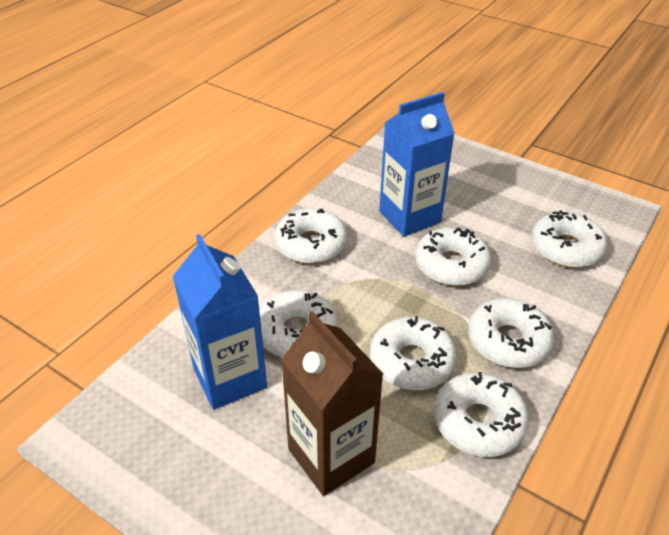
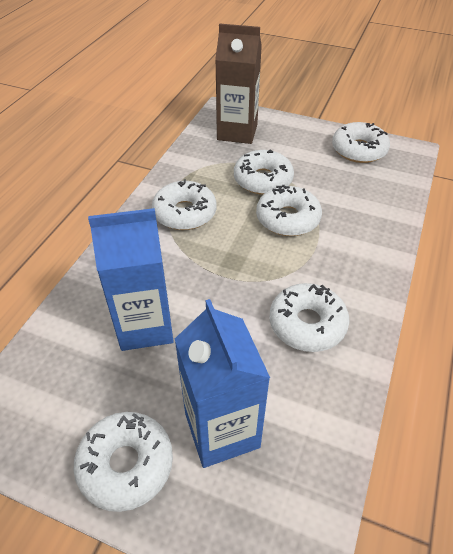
white donut: 7 -> 6

